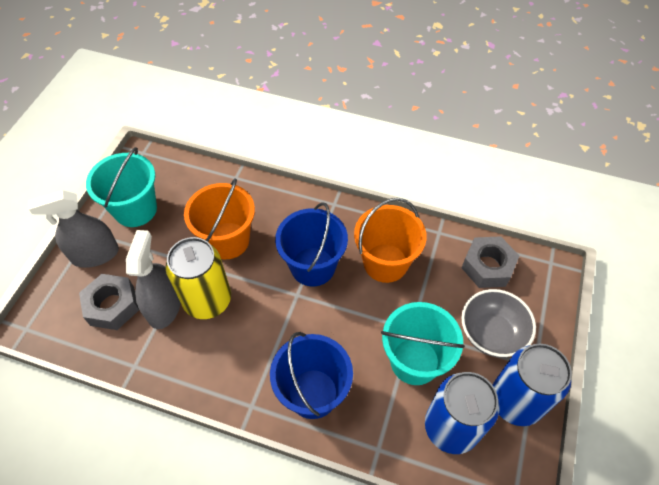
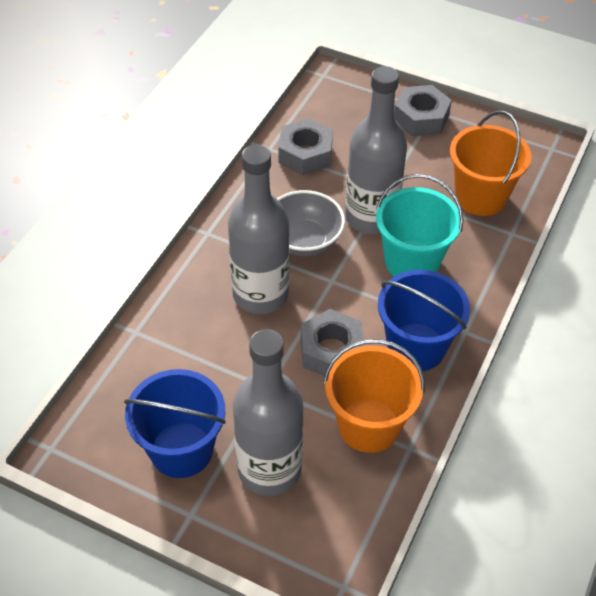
blue can: 2 -> 0
grey bottle: 0 -> 3
grey nut: 2 -> 3
grey spray bottle: 2 -> 0
turquoise bucket: 2 -> 1
yellow can: 1 -> 0

